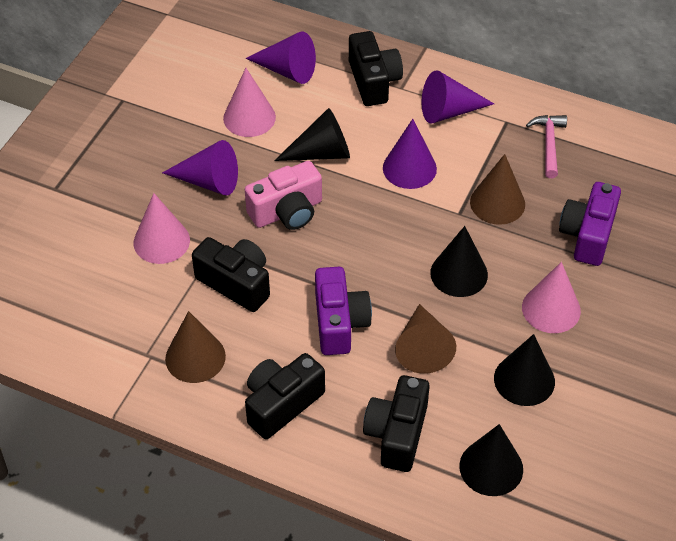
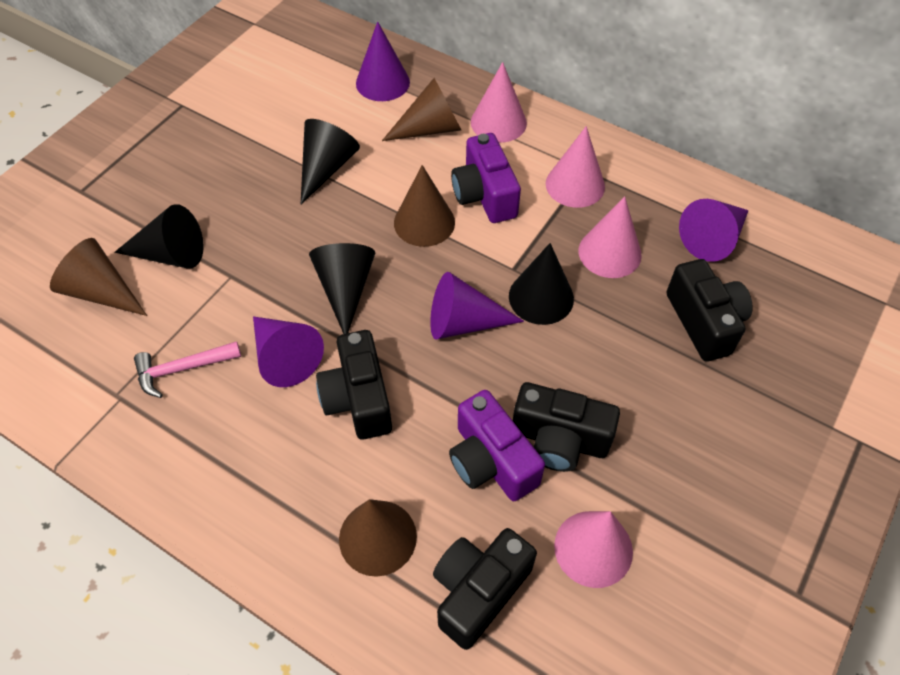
brown cone: 3 -> 4
pink camera: 1 -> 0
pink cone: 3 -> 4

